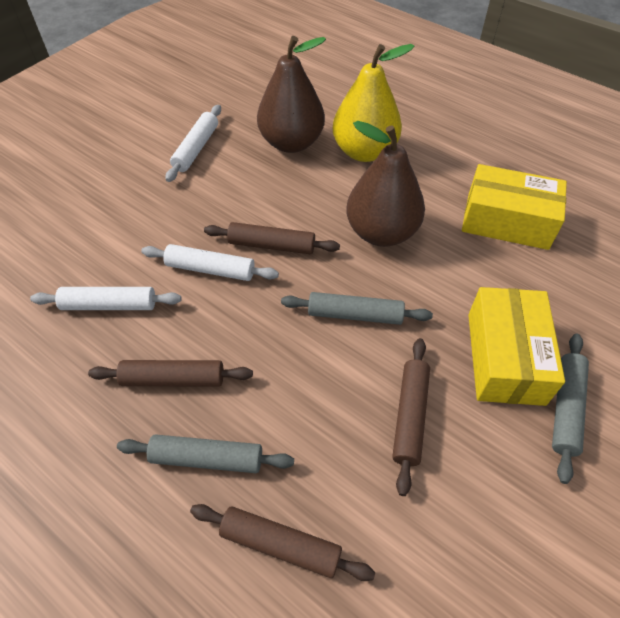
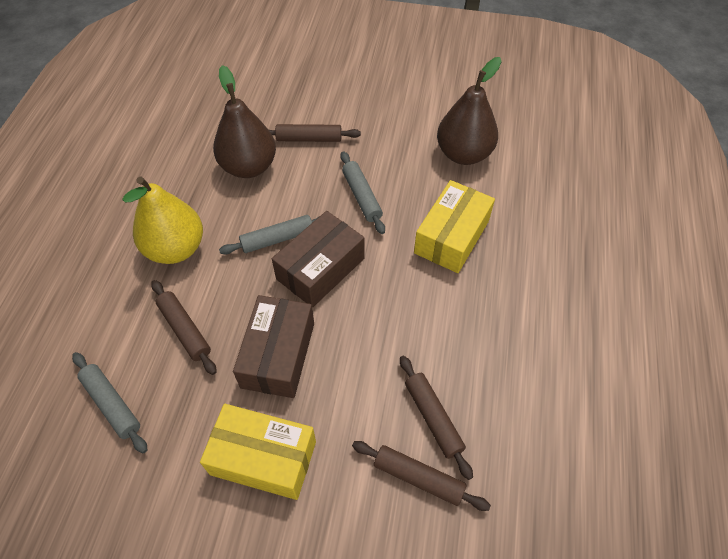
brown box: 0 -> 2
white rolling pin: 3 -> 0

